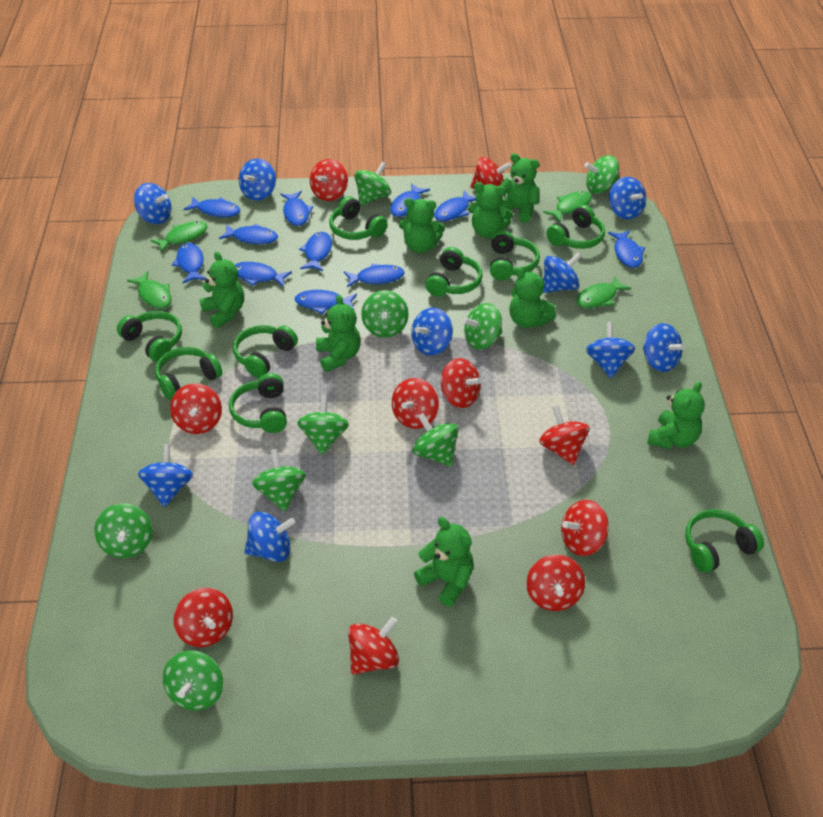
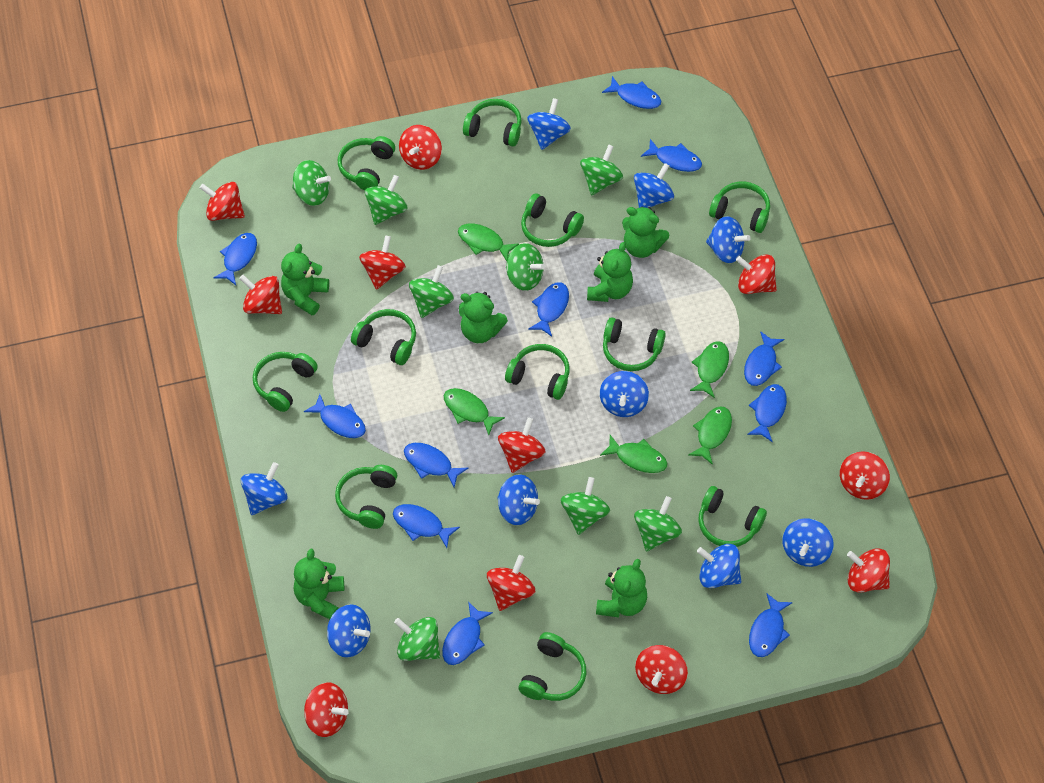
green fish: 4 -> 5
green headphones: 9 -> 11
green spinning top: 9 -> 8
green teddy bear: 8 -> 6
red spinning top: 10 -> 11

